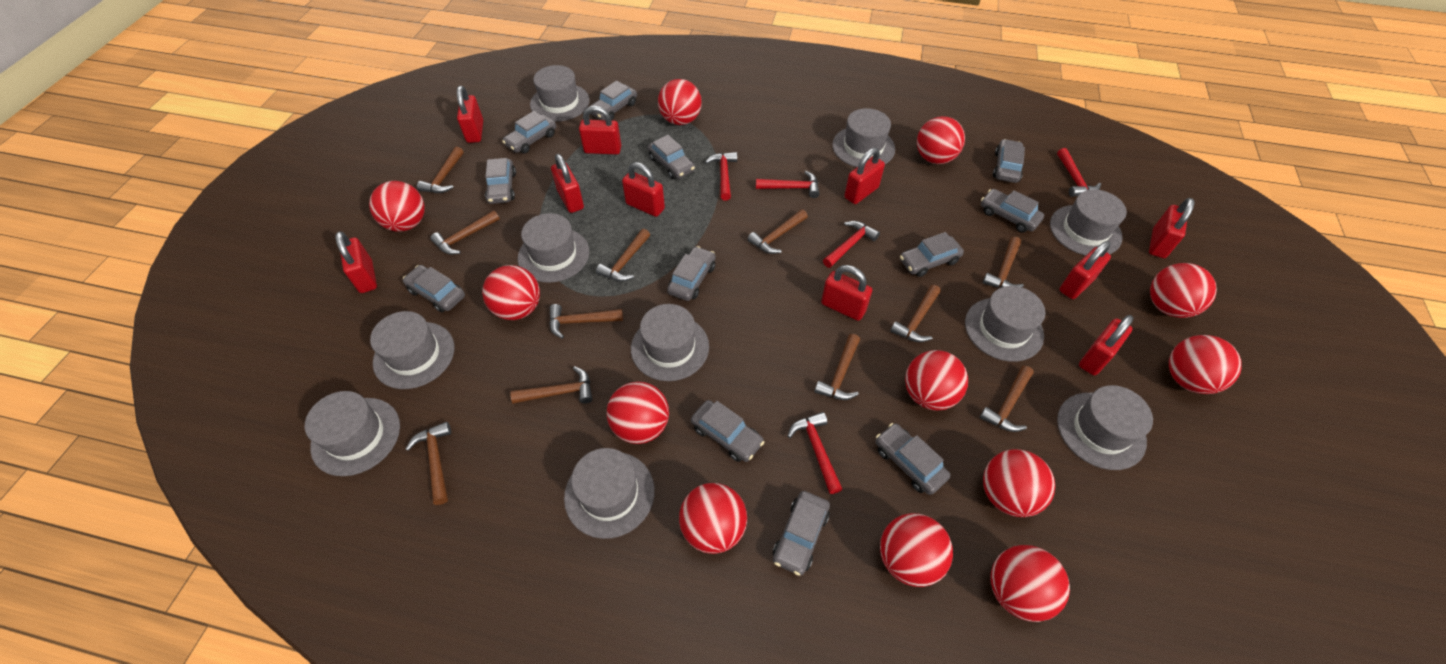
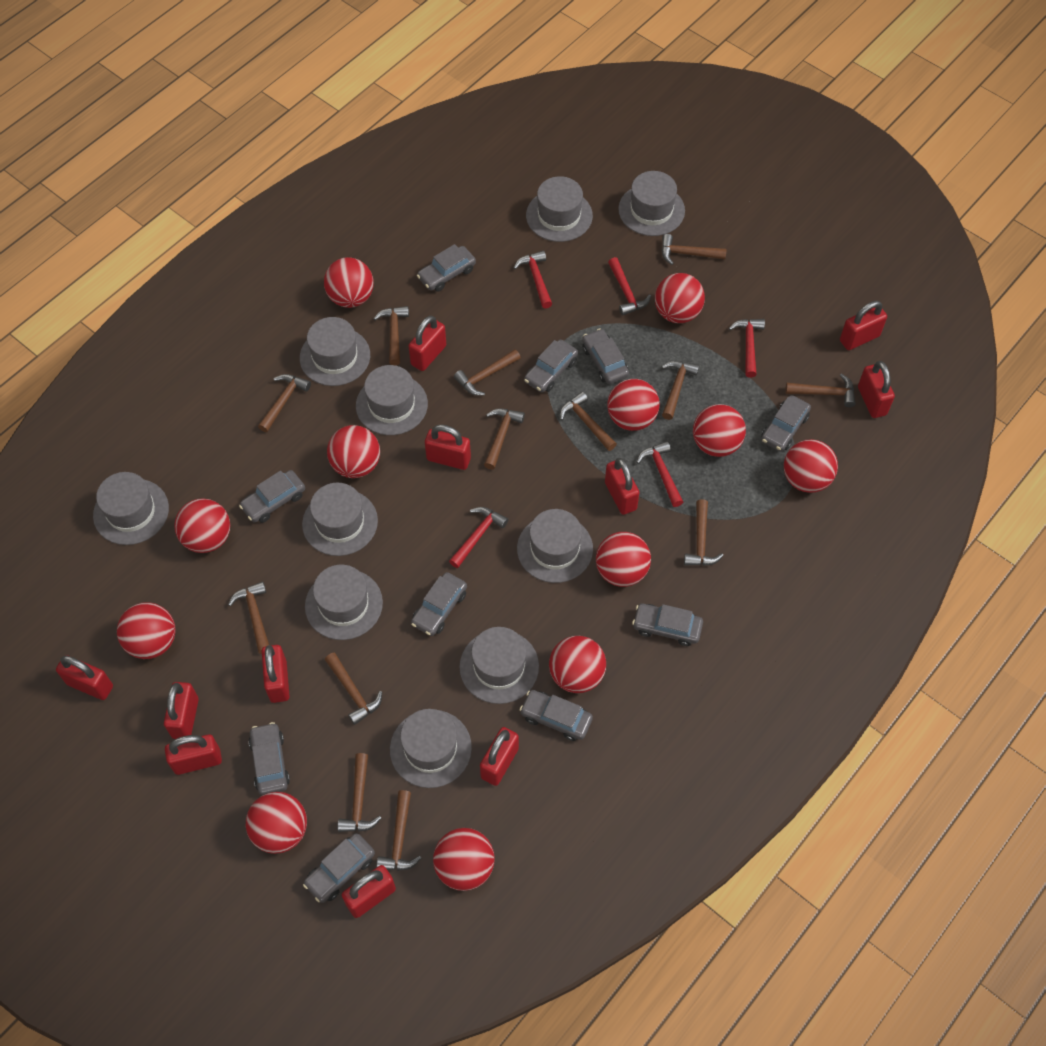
brown hammer: 11 -> 13
grey car: 12 -> 10
red padlock: 10 -> 11

